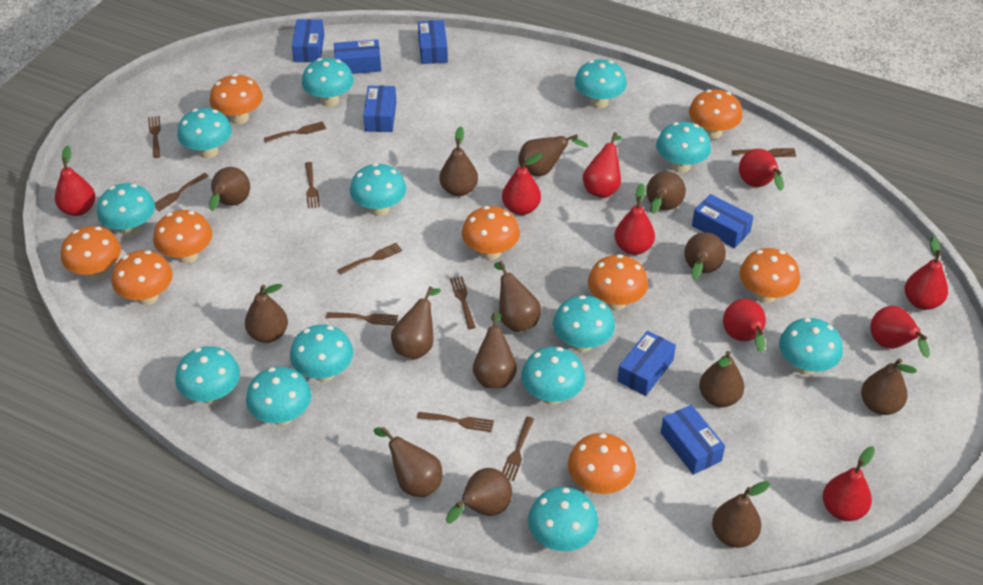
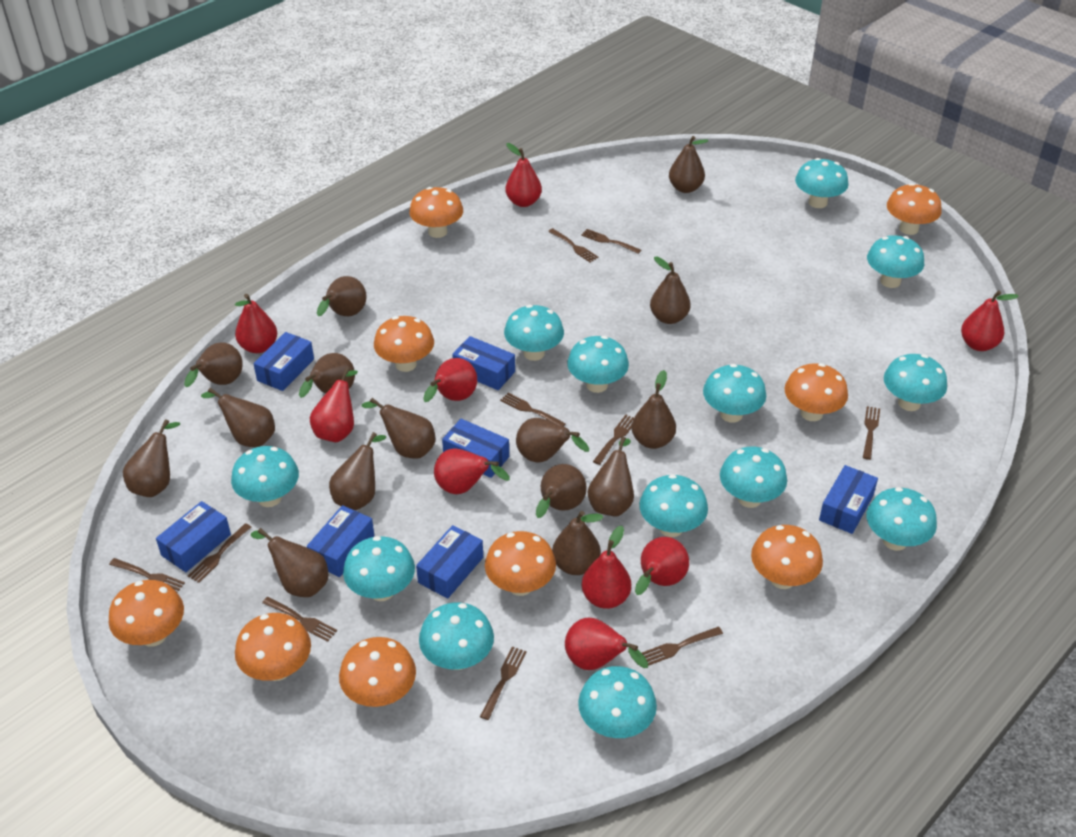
brown pear: 14 -> 15

